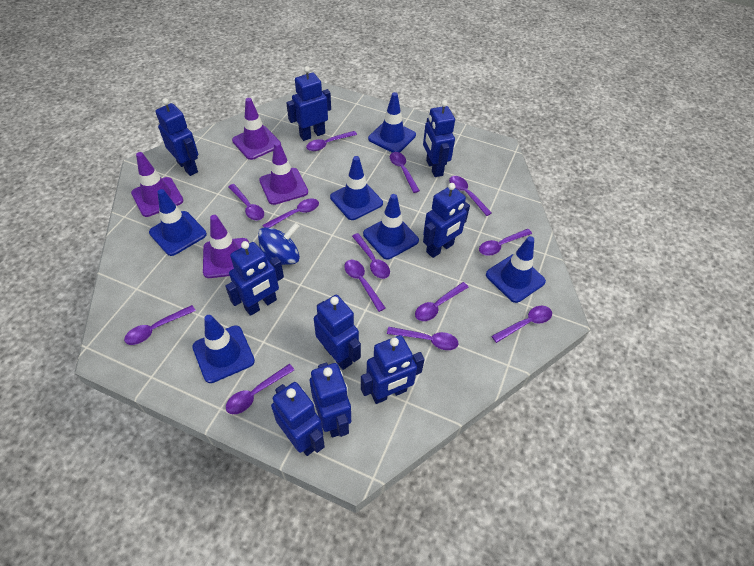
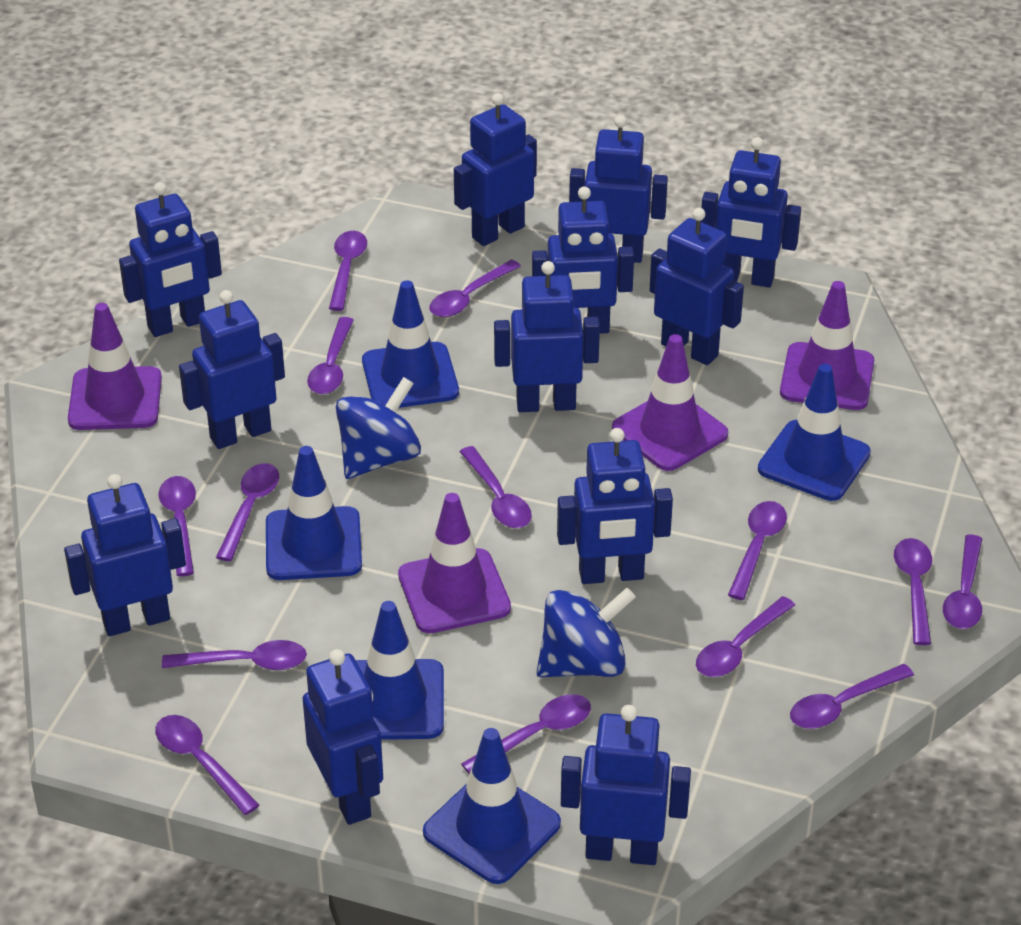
blue robot: 9 -> 12
blue spinning top: 1 -> 2
blue traffic cone: 6 -> 5
purple spoon: 13 -> 14

